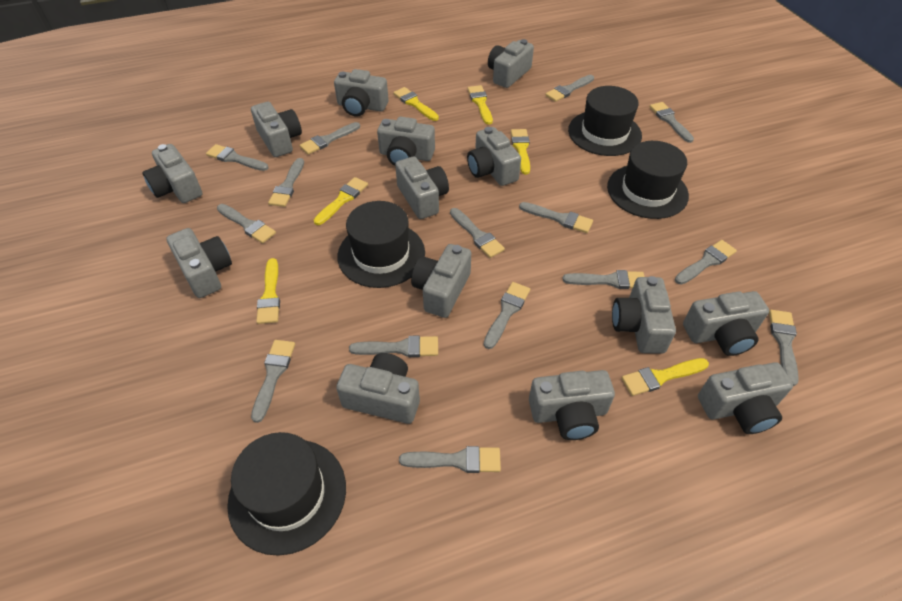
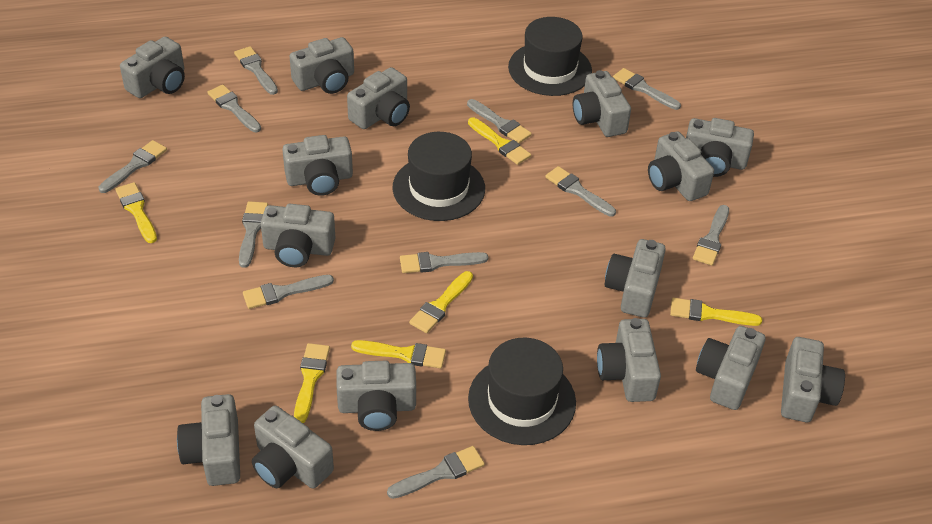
black hat: 4 -> 3
grey brush: 15 -> 11
grey camera: 14 -> 15

